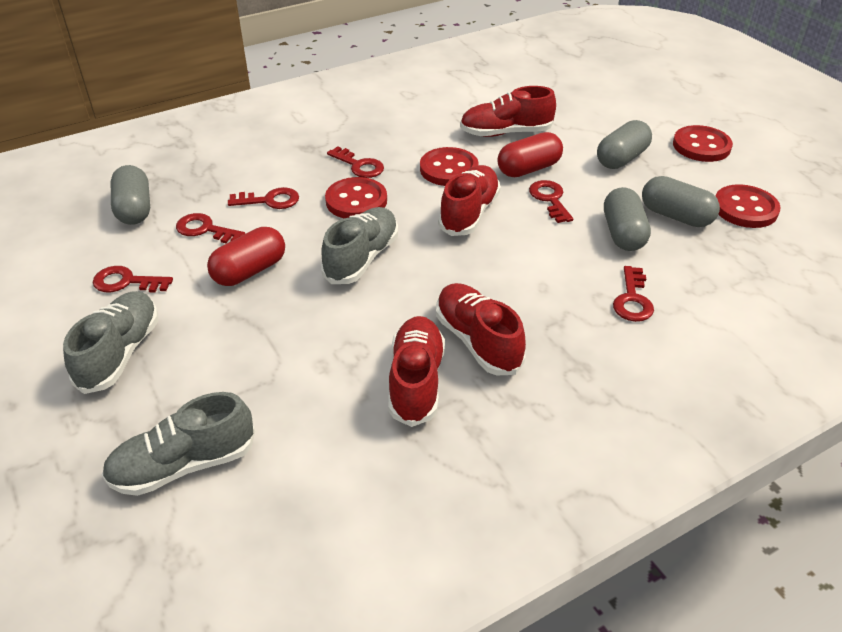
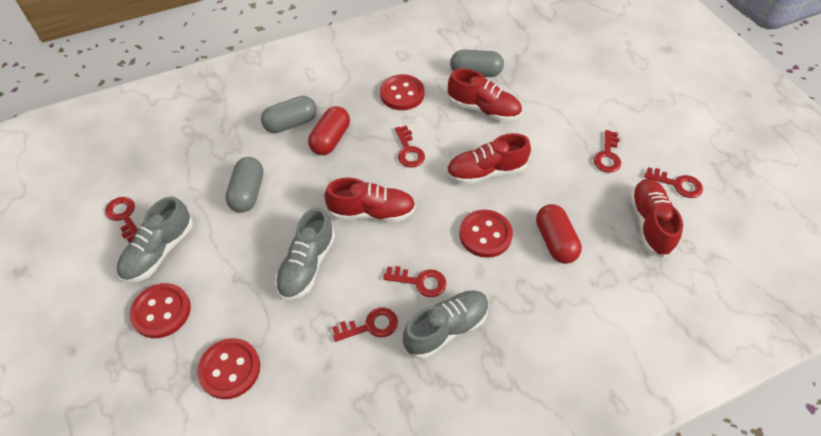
grey capsule: 4 -> 3

